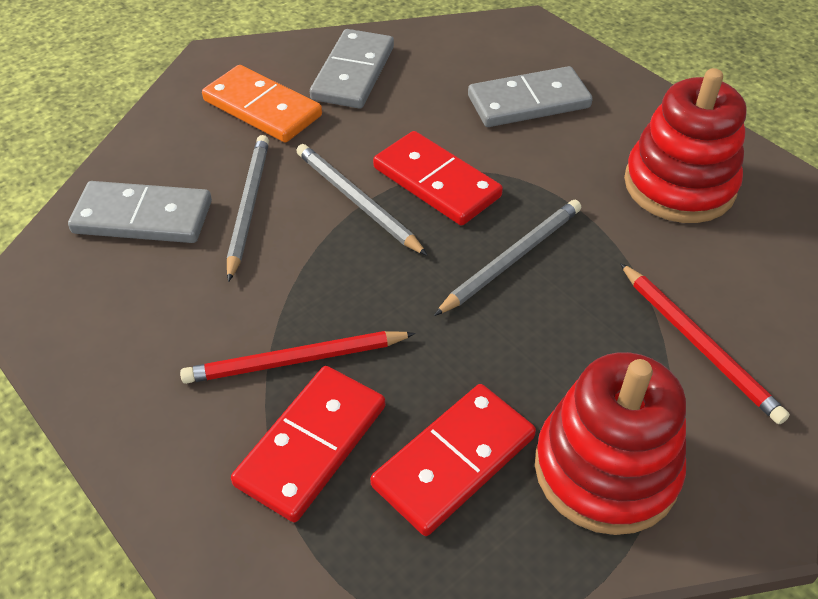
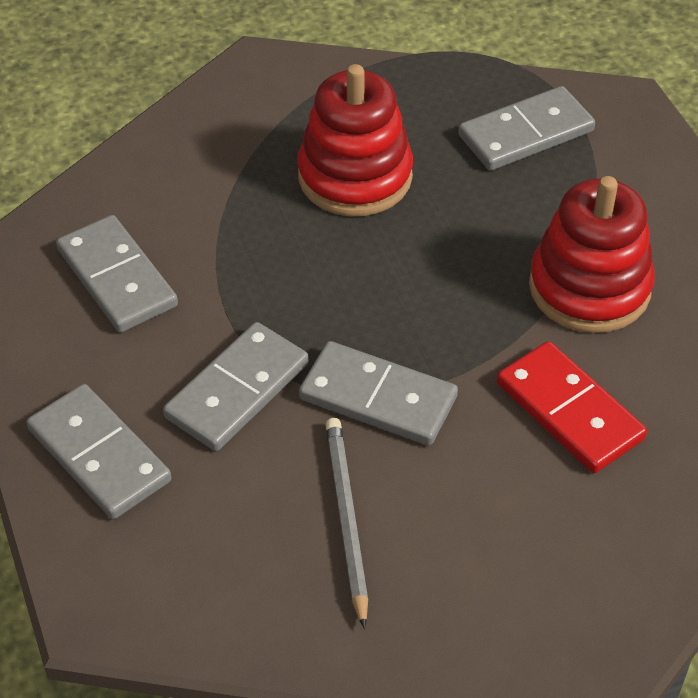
grey domino: 3 -> 5
grey pencil: 3 -> 1
orange domino: 1 -> 0
red domino: 3 -> 1
red pencil: 2 -> 0

